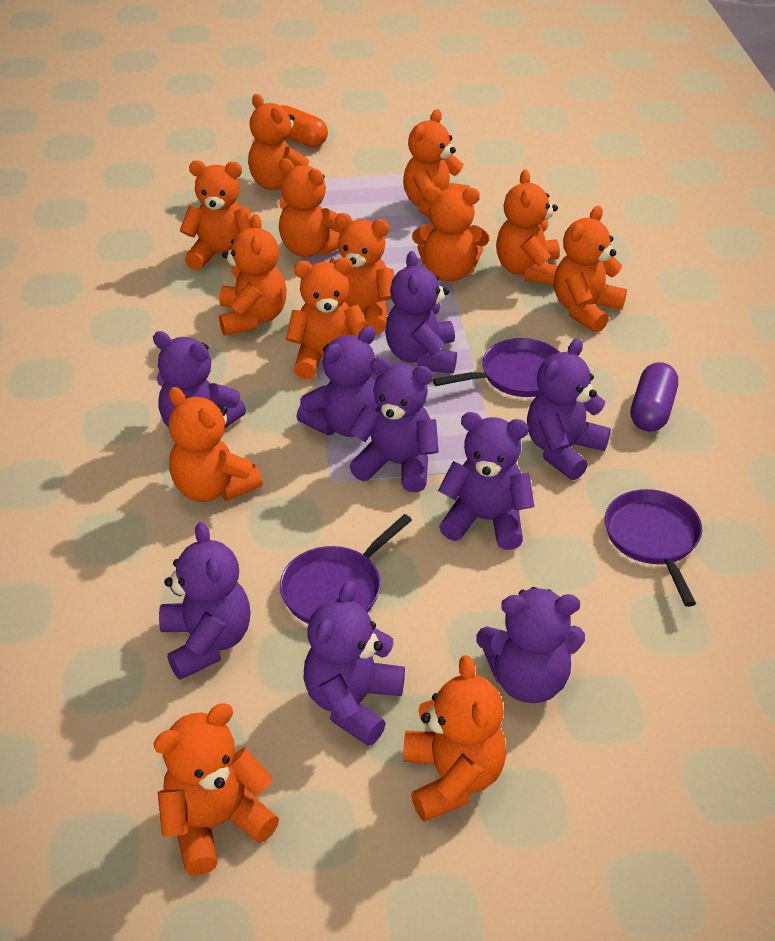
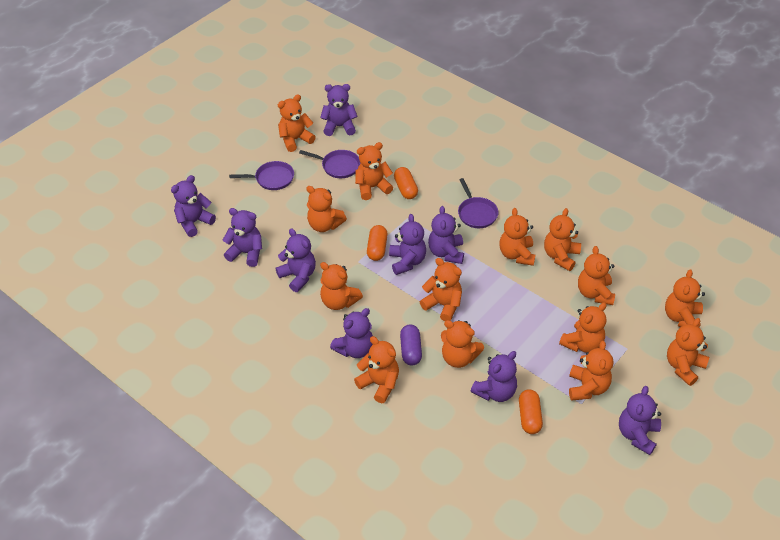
orange capsule: 1 -> 3
orange teddy bear: 13 -> 14

